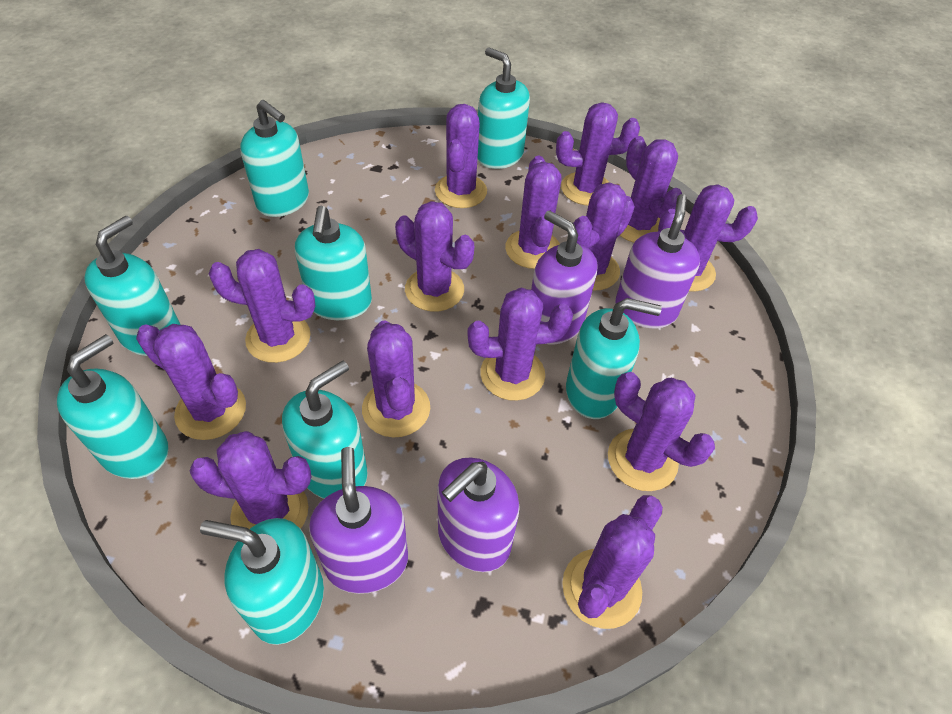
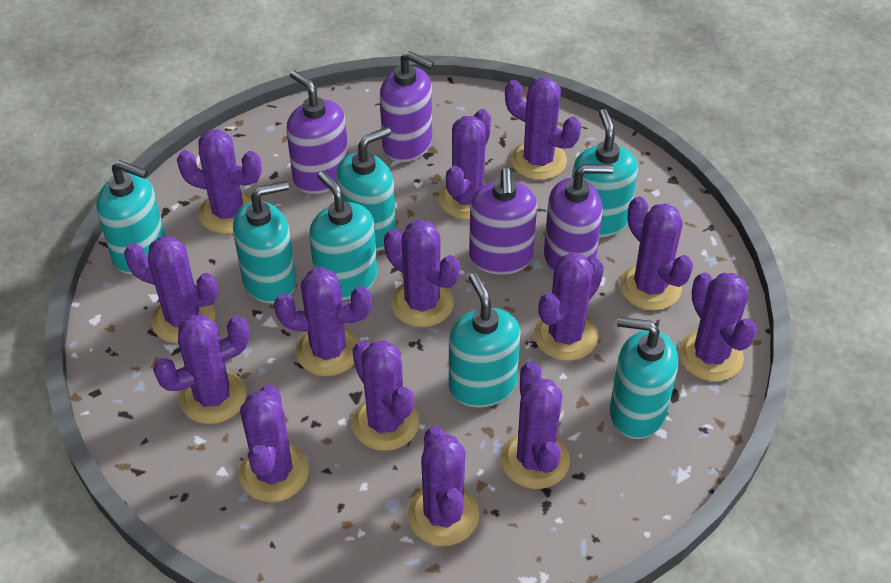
turquoise soap dispenser: 8 -> 7

